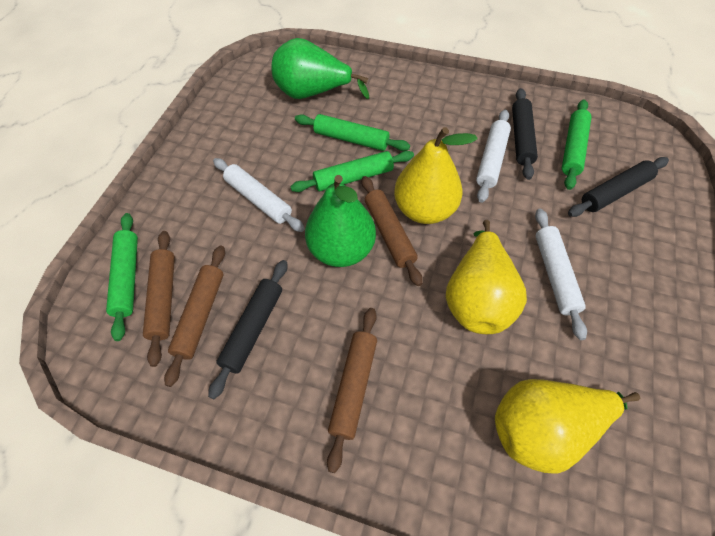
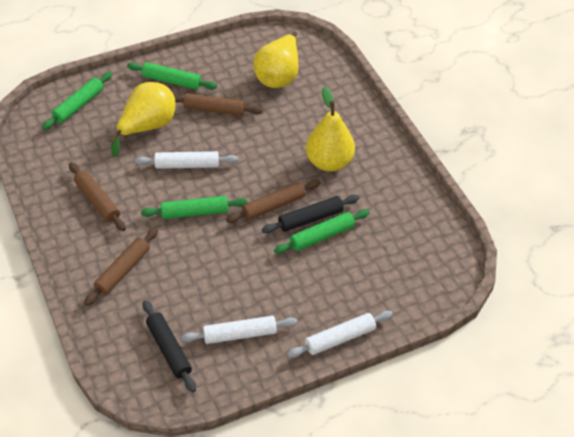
black rolling pin: 3 -> 2
green pear: 2 -> 0

